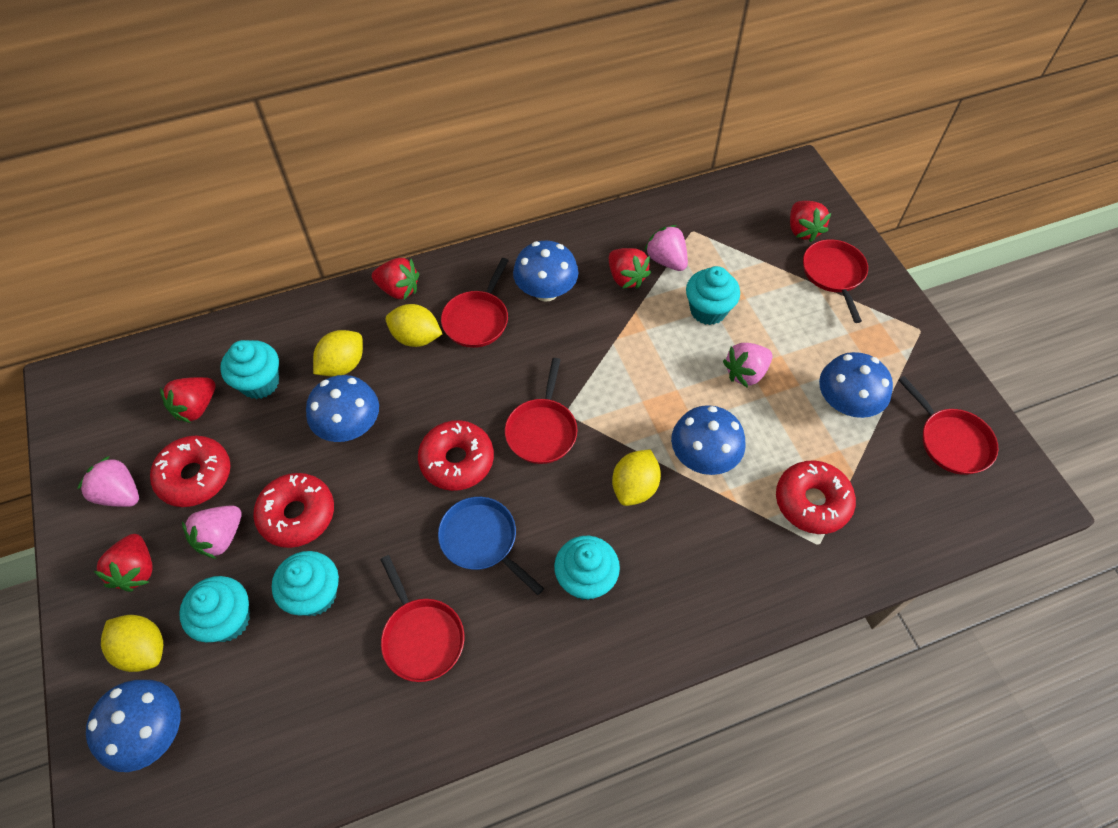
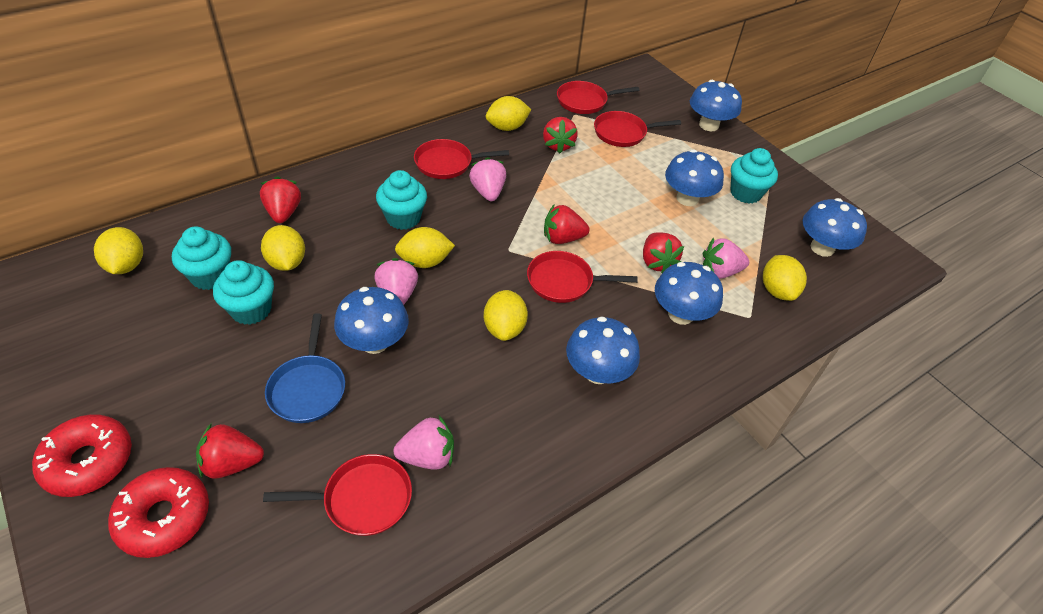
blue mushroom: 5 -> 6
red donut: 4 -> 2
turquoise cupcake: 5 -> 4
yellow lemon: 4 -> 6

